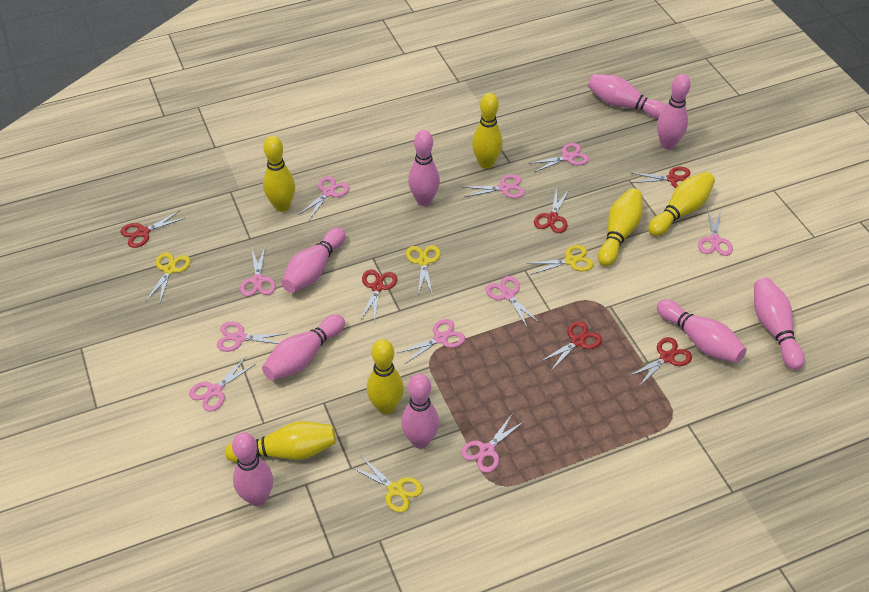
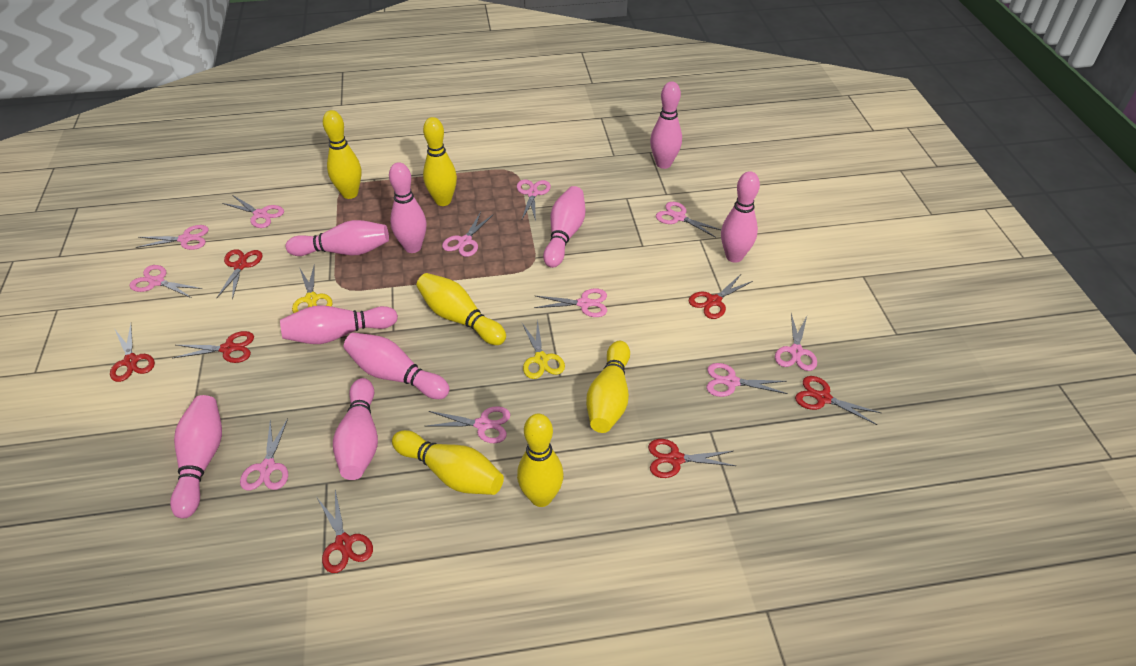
pink scissors: 10 -> 11
red scissors: 6 -> 7
yellow scissors: 4 -> 2

